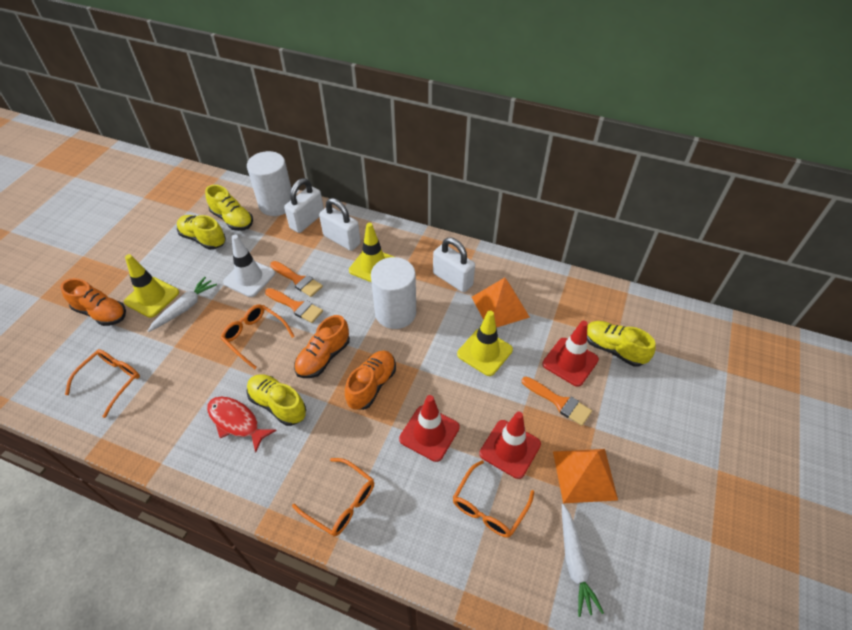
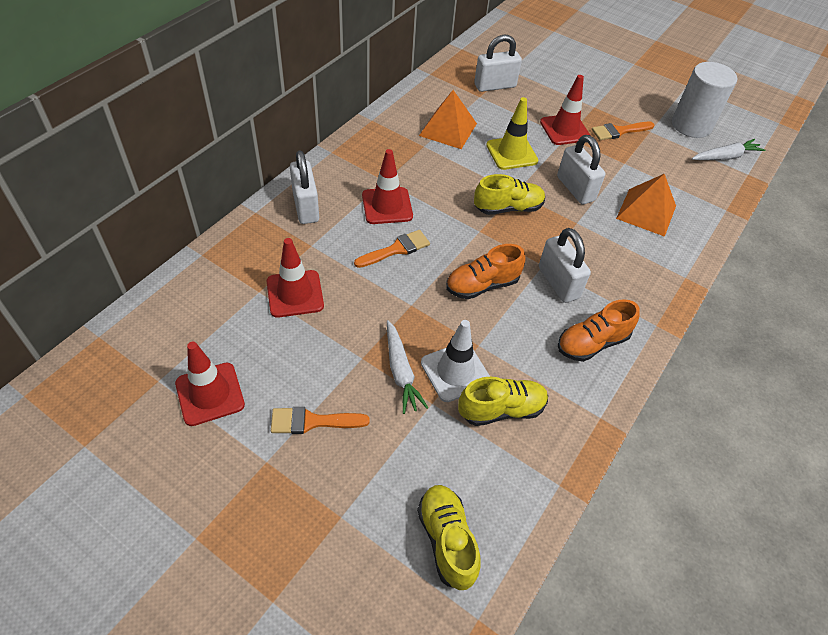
orange glasses: 4 -> 0
orange shoe: 3 -> 2
red fish: 1 -> 0
red traffic cone: 3 -> 4
white cylinder: 2 -> 1
white padlock: 3 -> 4
yellow shoe: 4 -> 3
yellow traffic cone: 3 -> 1

